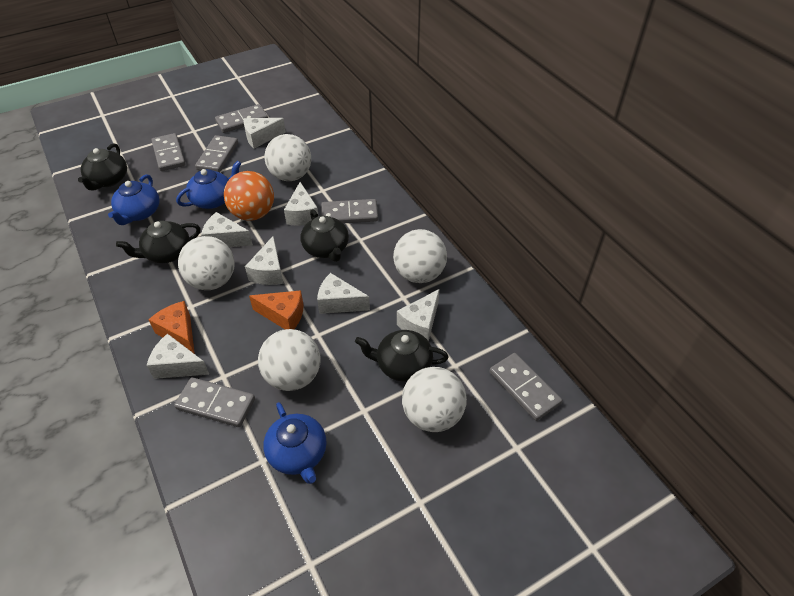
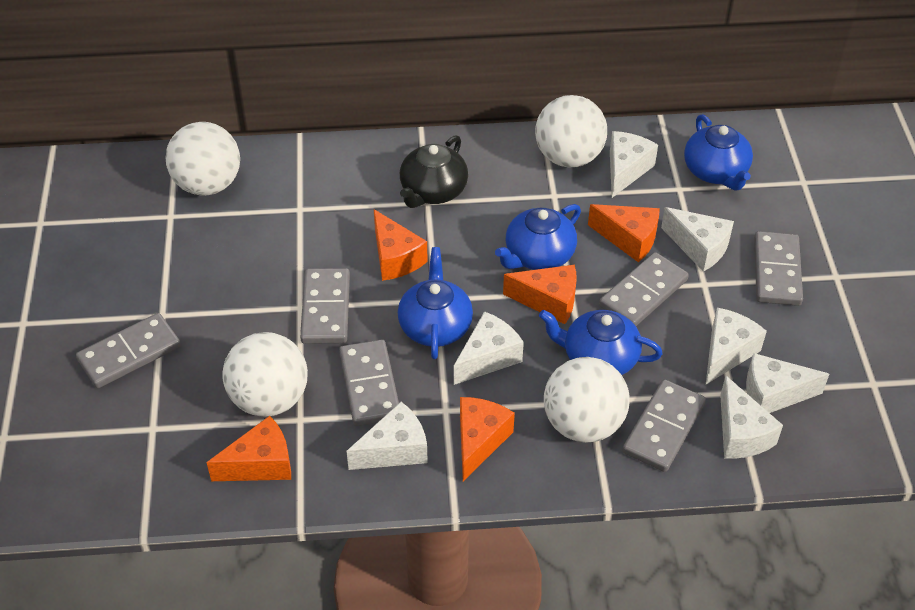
black teapot: 4 -> 1
blue teapot: 3 -> 4
orange ball: 1 -> 0
orange cheese: 2 -> 5
white ball: 5 -> 4

